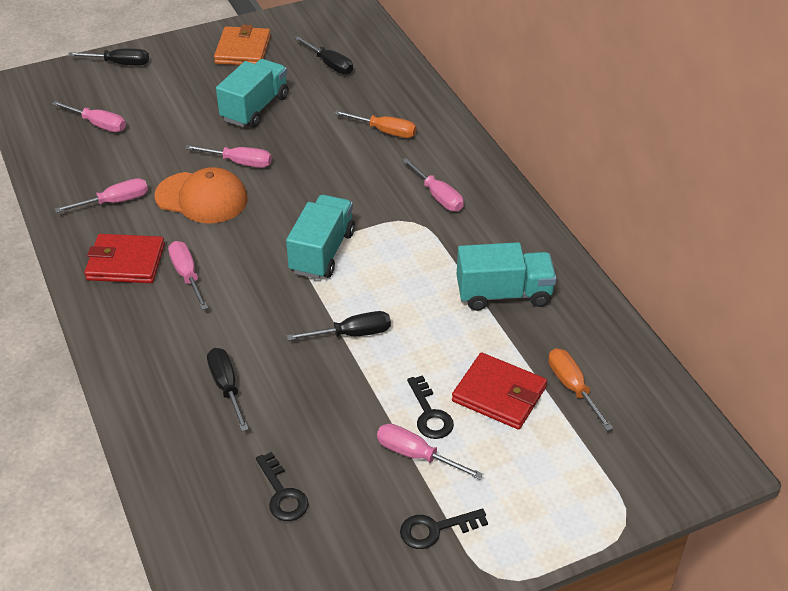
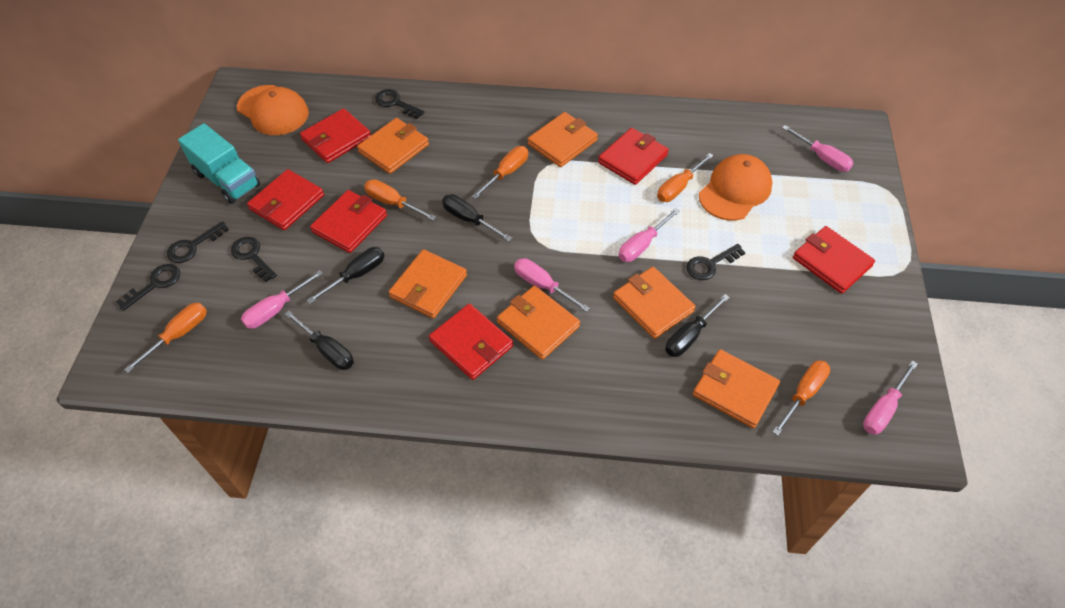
black key: 3 -> 5
orange cap: 1 -> 2
orange screwdriver: 2 -> 5
orange wallet: 1 -> 6
pink screwdriver: 6 -> 5
red wallet: 2 -> 6
turquoise truck: 3 -> 1

